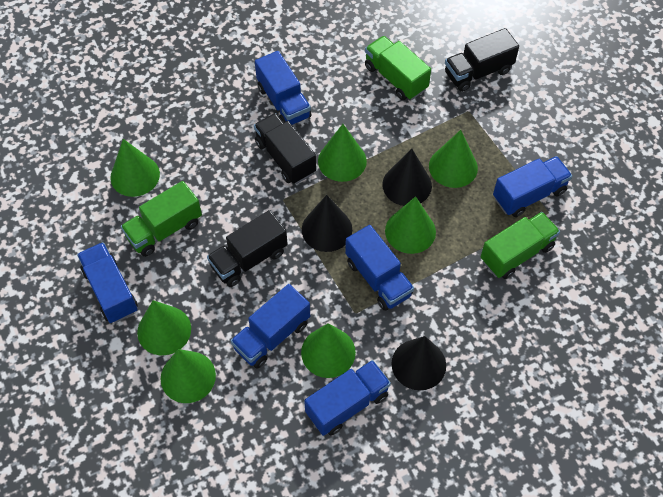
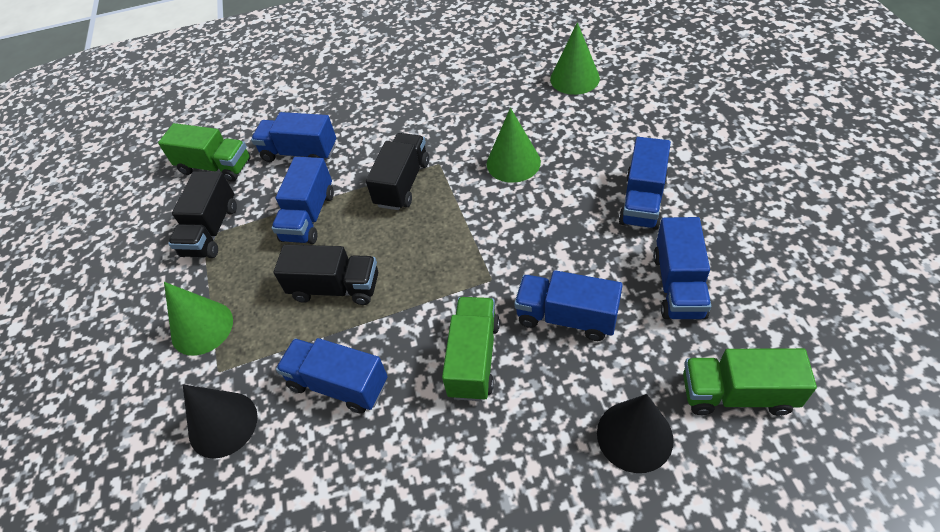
black cone: 3 -> 2
green cone: 7 -> 3

